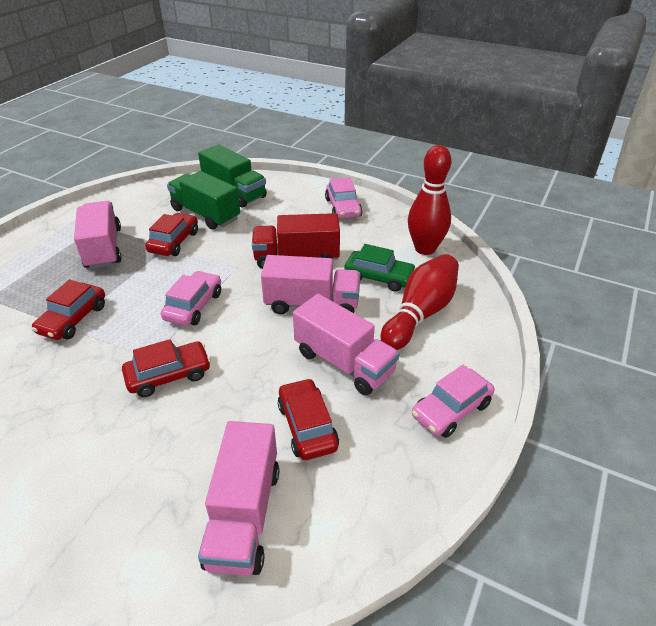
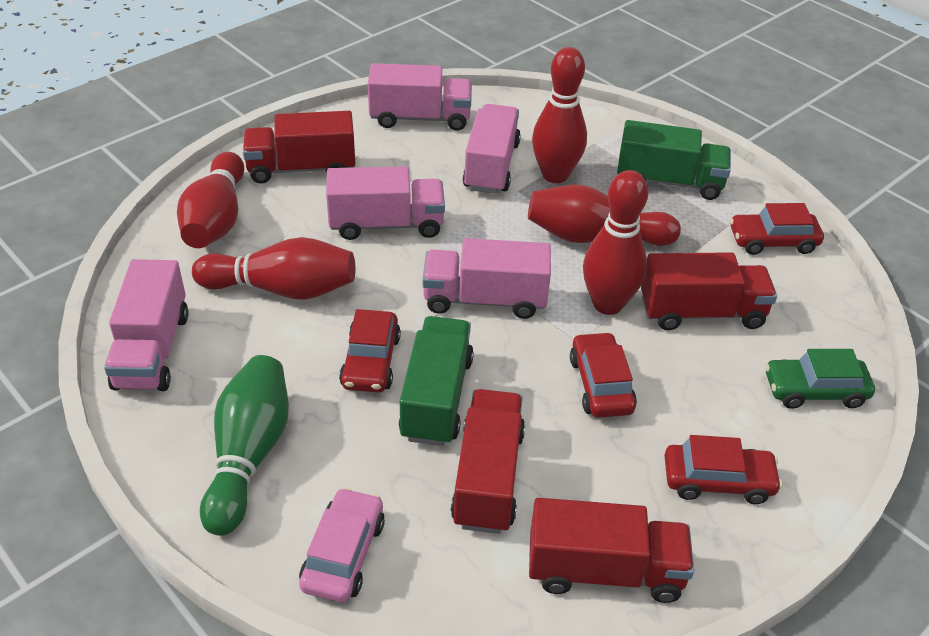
green bowling pin: 0 -> 1
pink car: 3 -> 1
pink truck: 4 -> 5
red bowling pin: 2 -> 5
red truck: 1 -> 4

